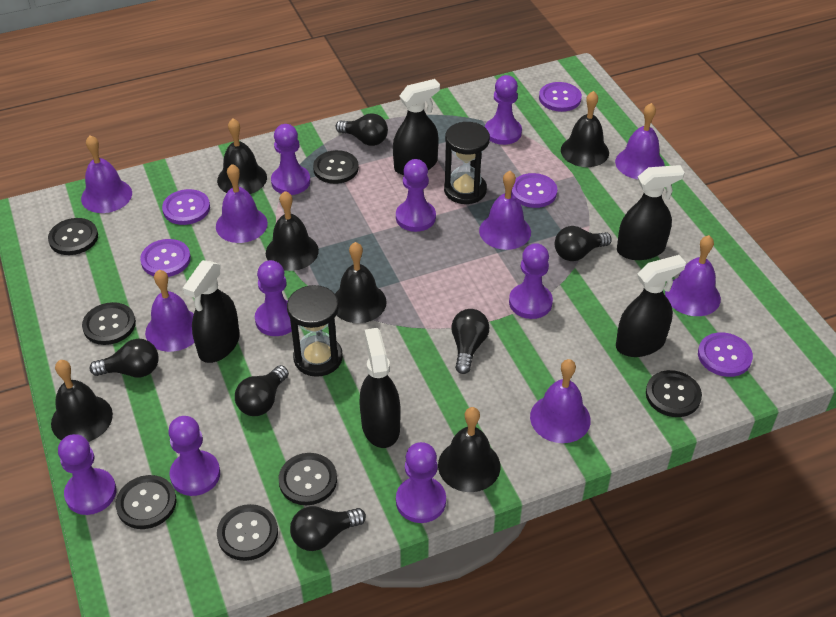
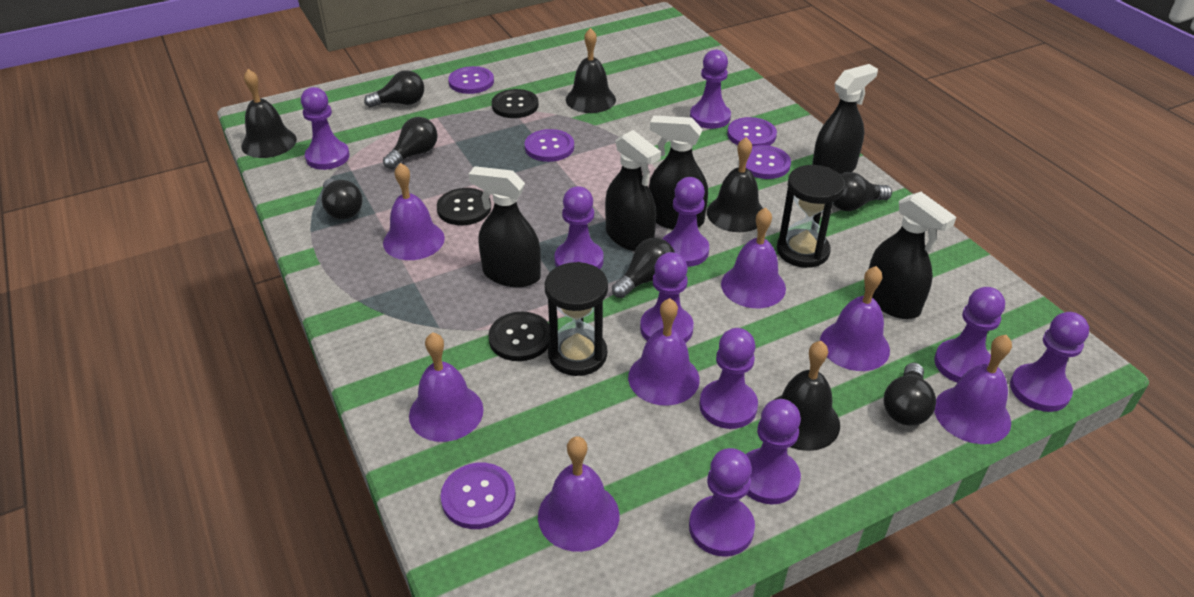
black bell: 6 -> 4
black button: 7 -> 3
purple pawn: 8 -> 10

